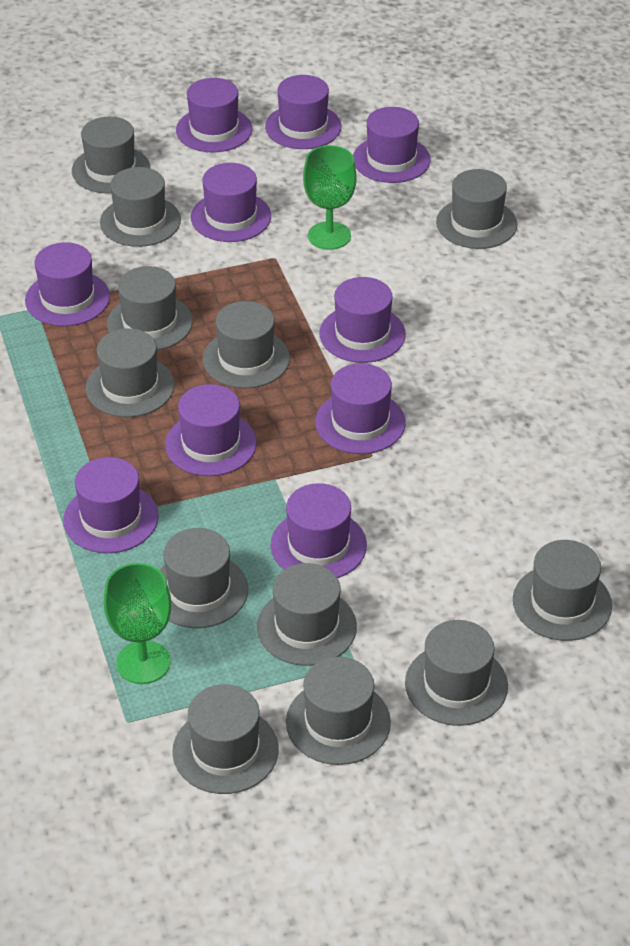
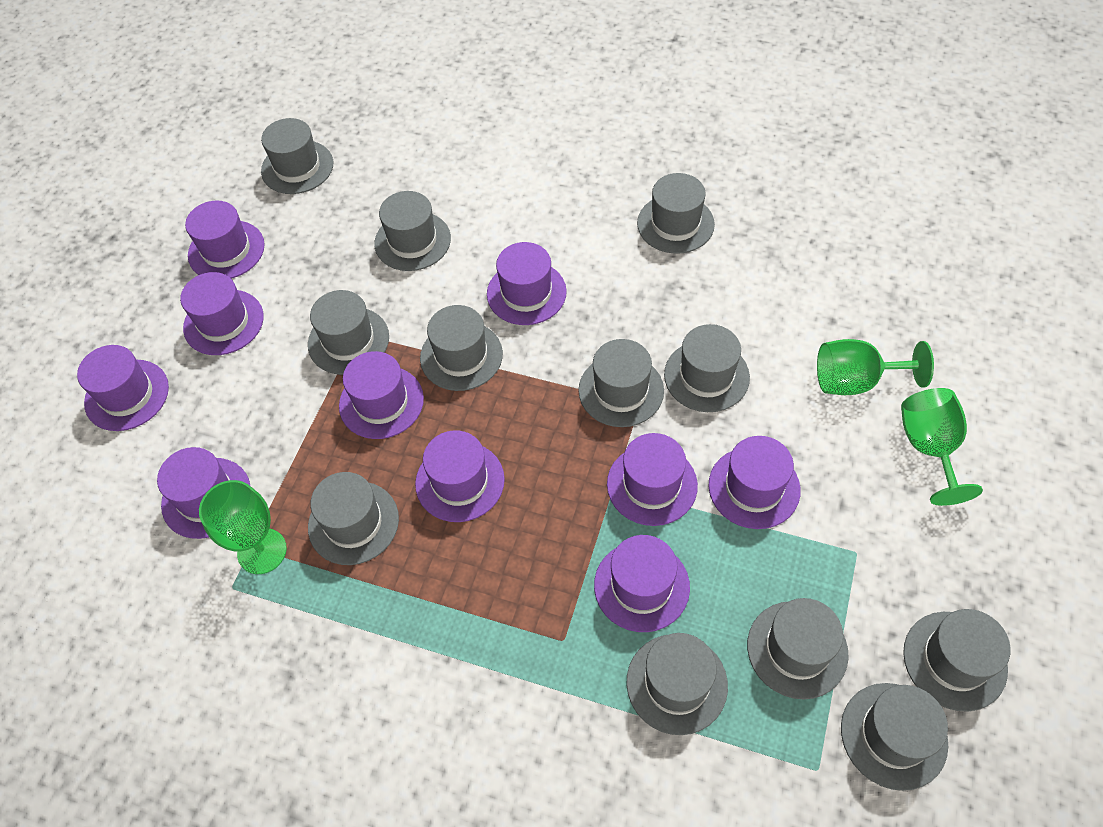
green goblet: 2 -> 3

